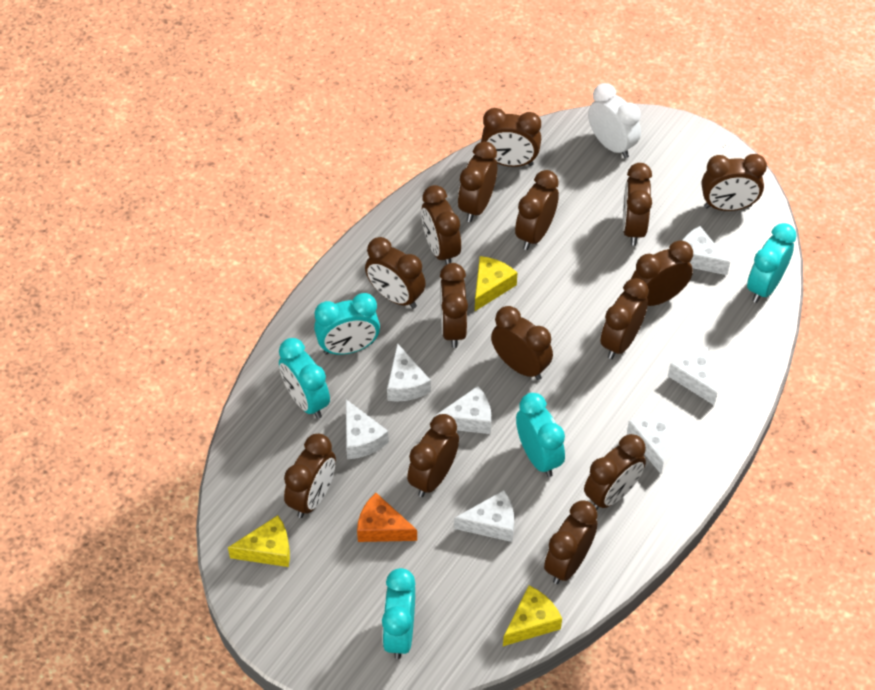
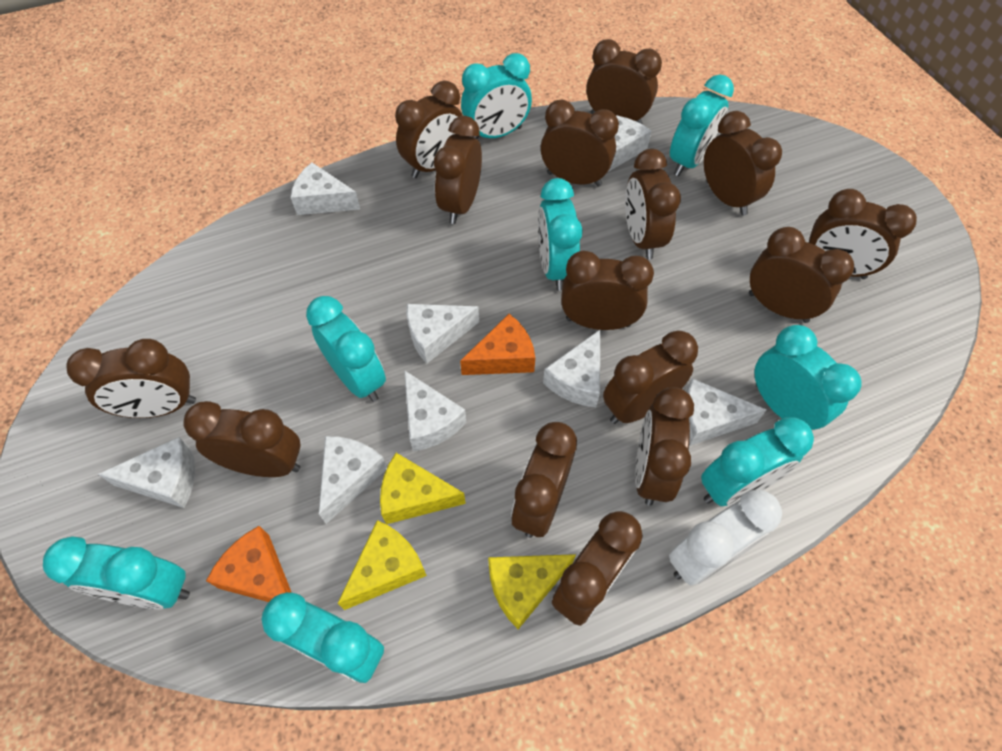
orange cheese: 1 -> 2
turquoise clock: 5 -> 8
white cheese: 7 -> 8

